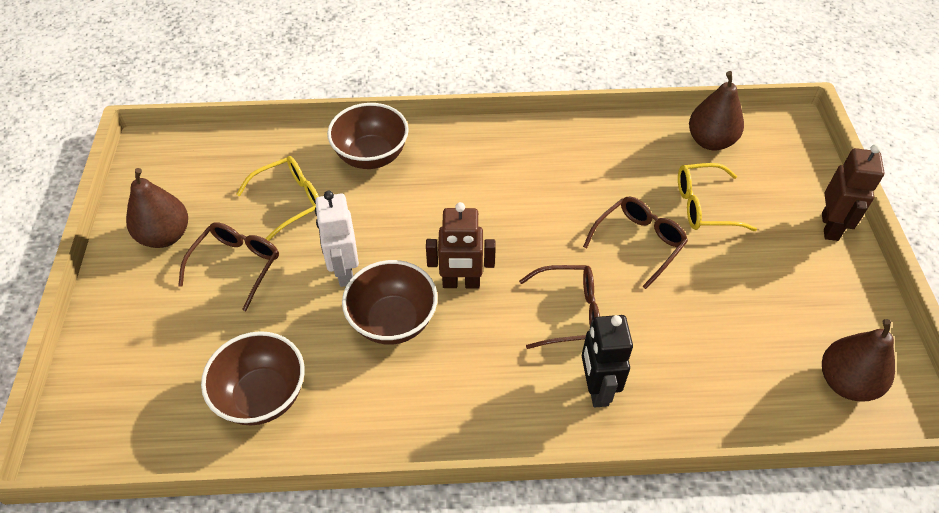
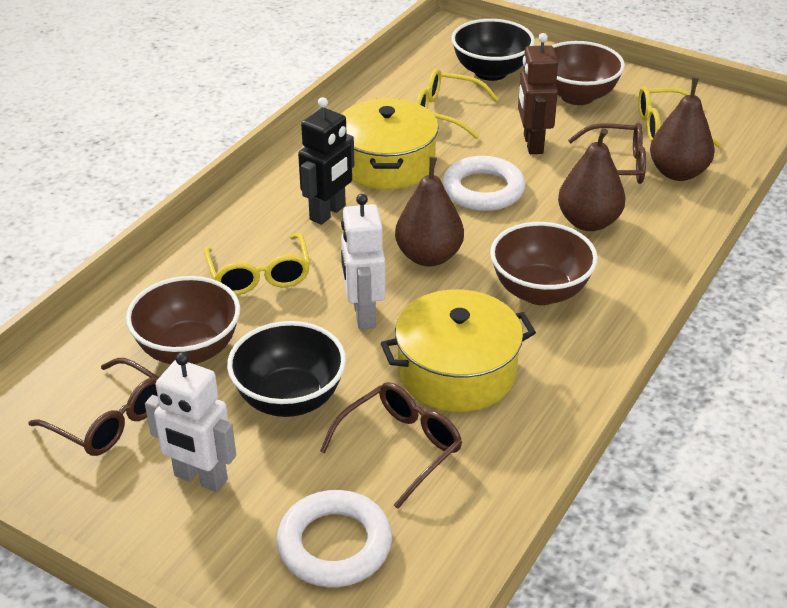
black bowl: 0 -> 2
brown robot: 2 -> 1
white ring: 0 -> 2
white robot: 1 -> 2
yellow glasses: 2 -> 3
yellow pot: 0 -> 2

